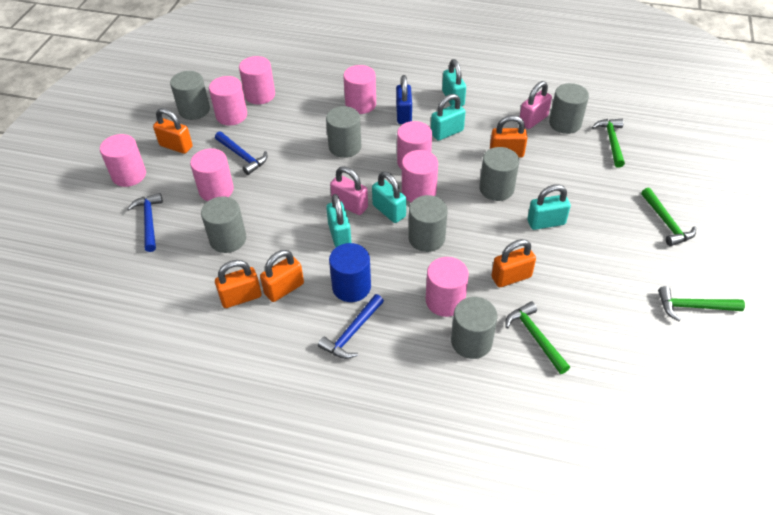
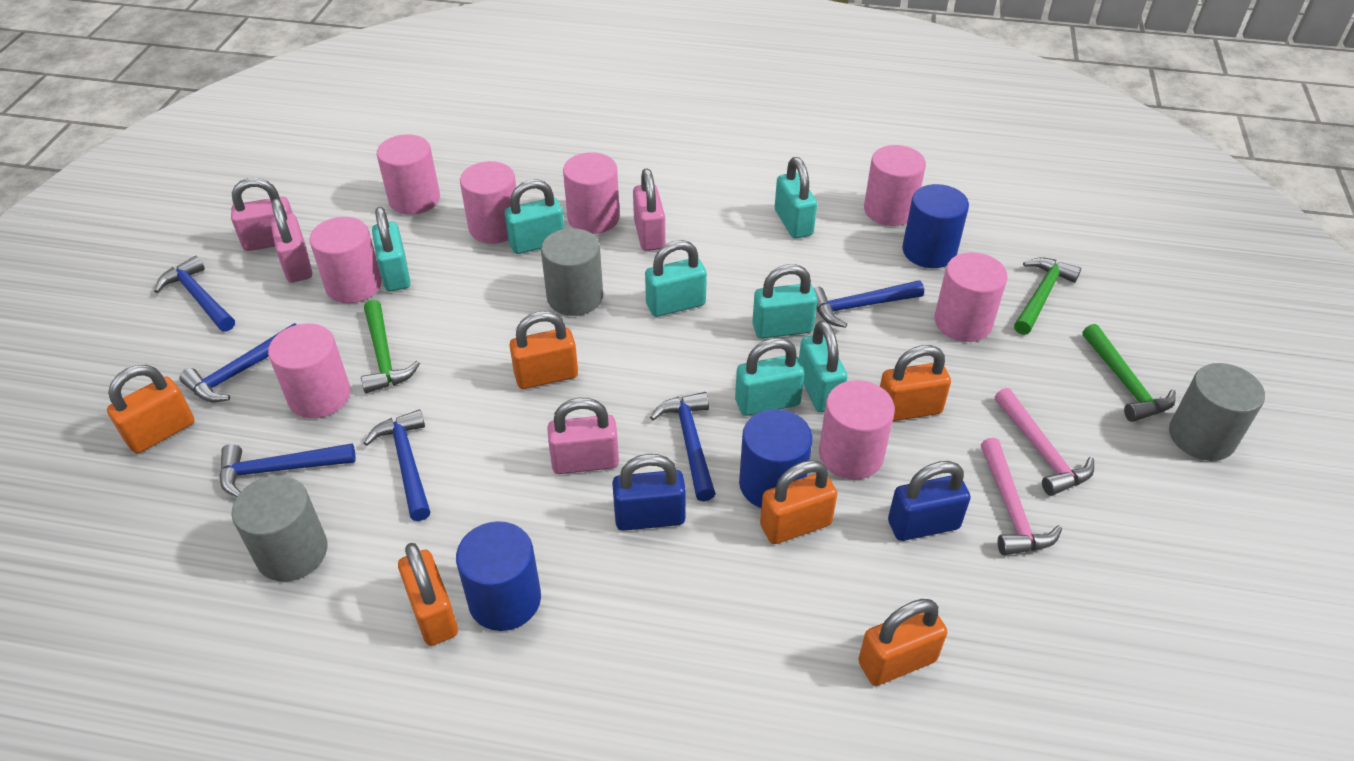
blue cylinder: 1 -> 3
blue hammer: 3 -> 6
blue padlock: 1 -> 2
green hammer: 4 -> 3
grey cylinder: 7 -> 3
orange padlock: 5 -> 6
pink hammer: 0 -> 2
pink padlock: 2 -> 4
turquoise padlock: 5 -> 7

